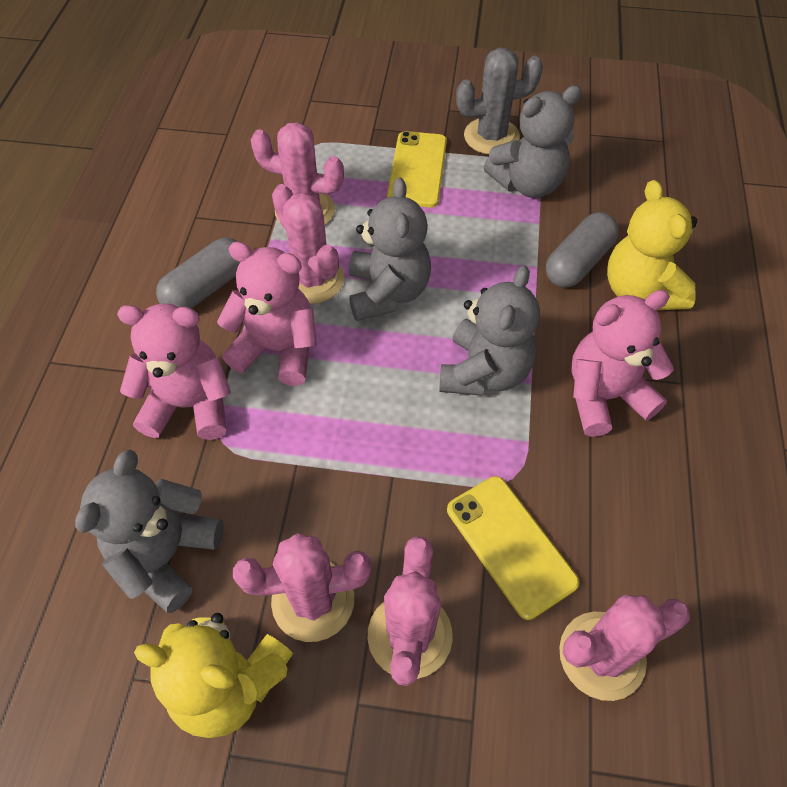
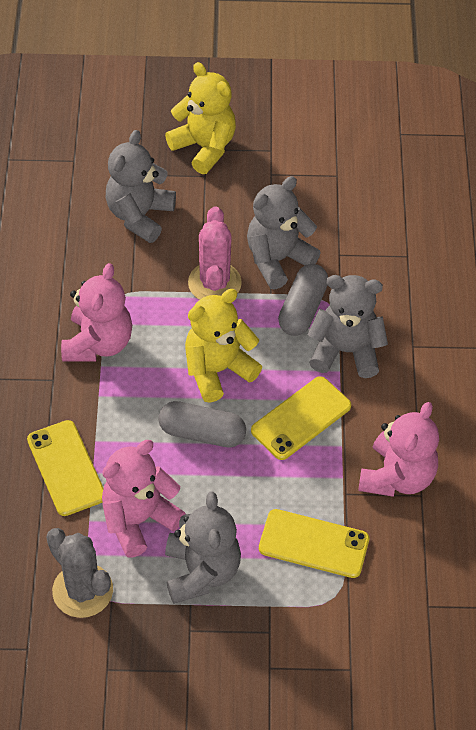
pink cactus: 5 -> 1
yellow phone: 2 -> 3

